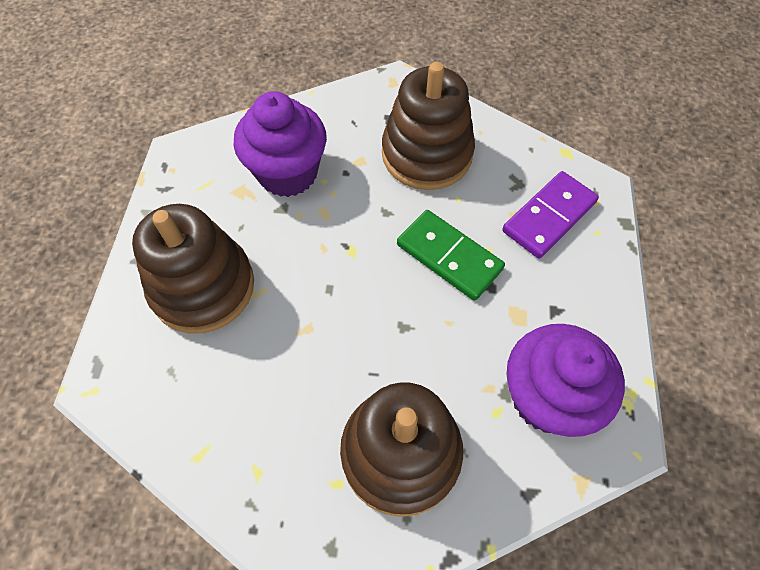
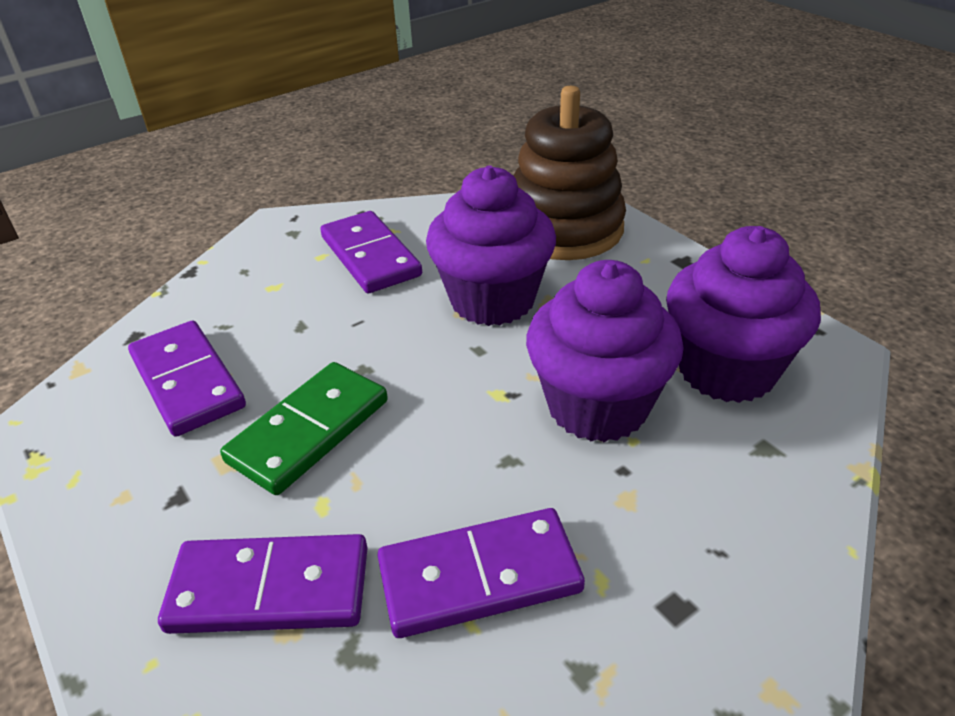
brown stacking toy: 3 -> 1
purple cupcake: 2 -> 3
purple domino: 1 -> 4

